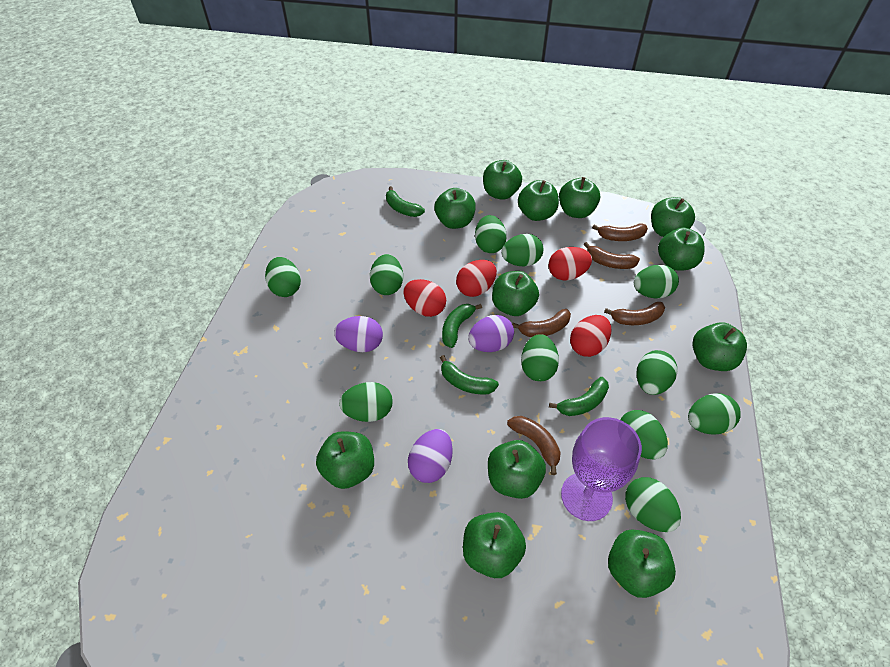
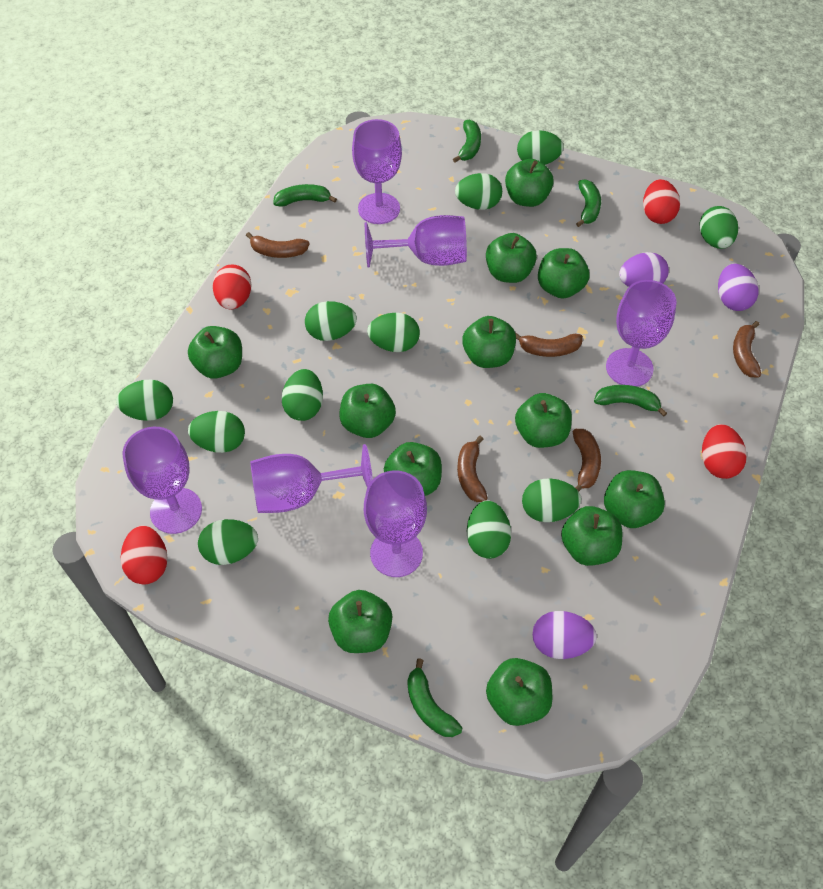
green banana: 4 -> 5
purple goblet: 1 -> 6

